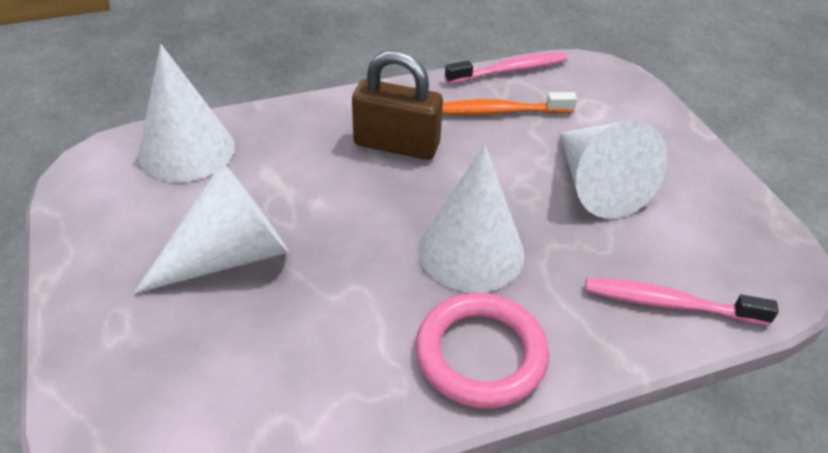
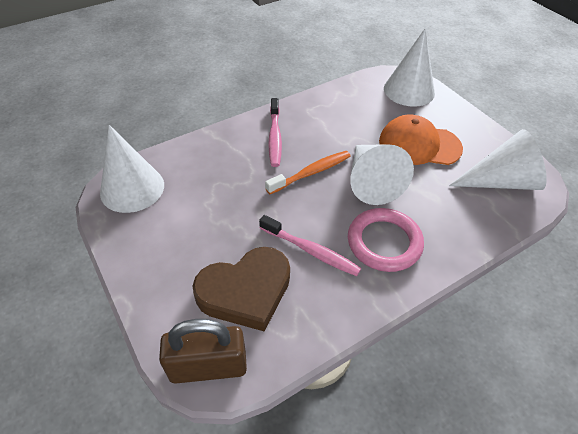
brown heart: 0 -> 1
orange cap: 0 -> 1

